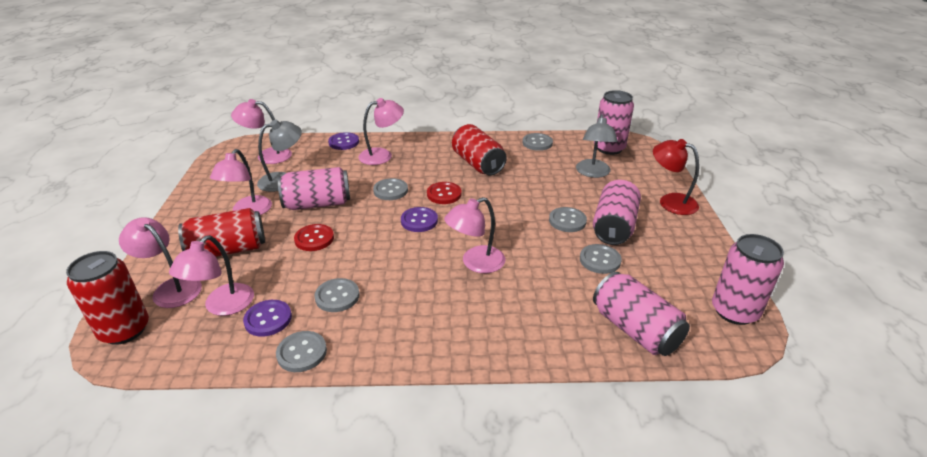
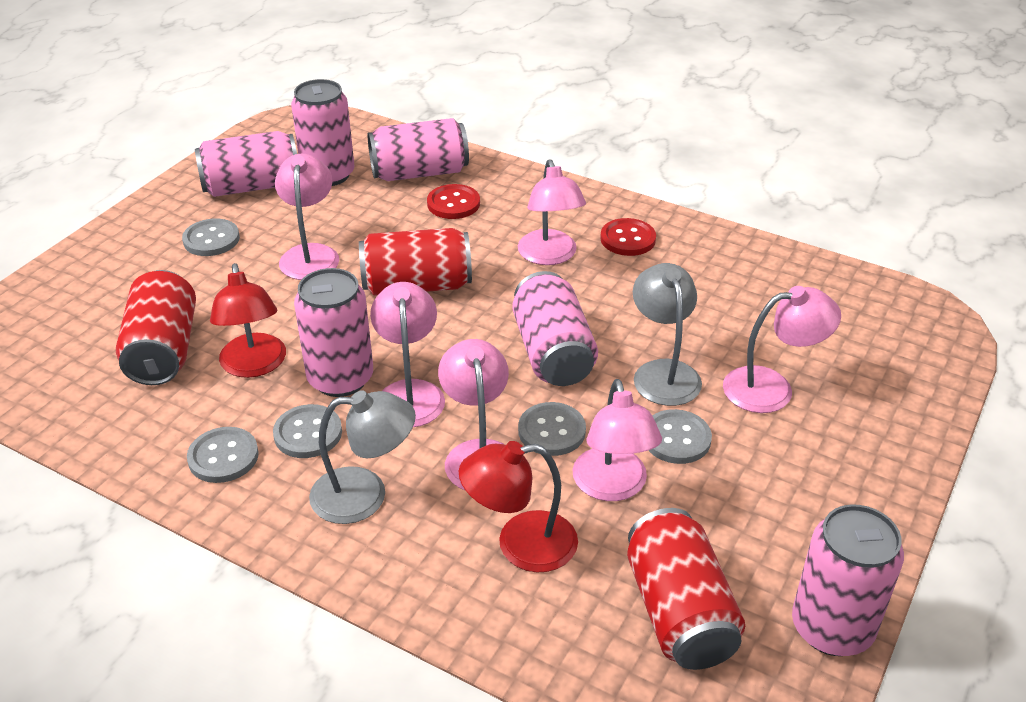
grey button: 6 -> 5
pink can: 5 -> 6
purple button: 3 -> 0
red lamp: 1 -> 2

